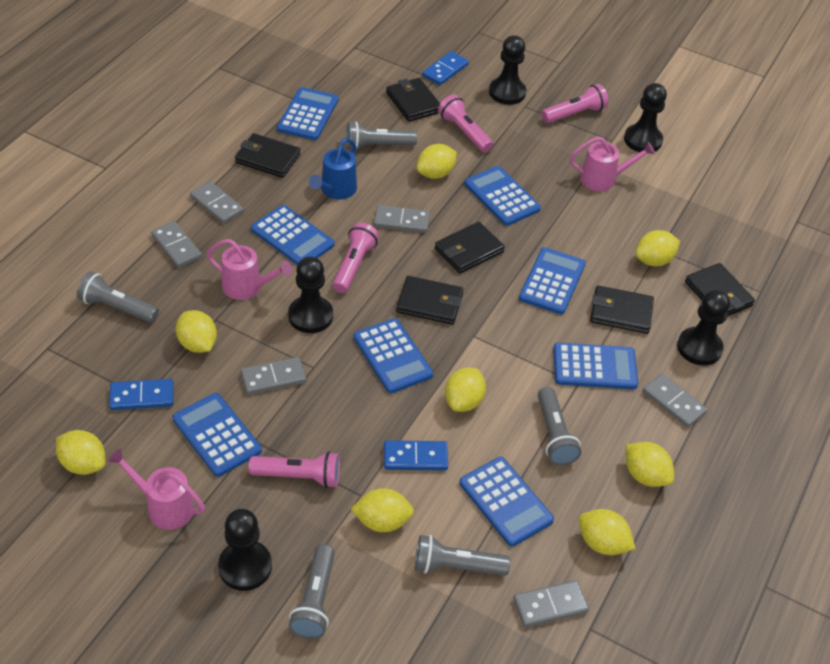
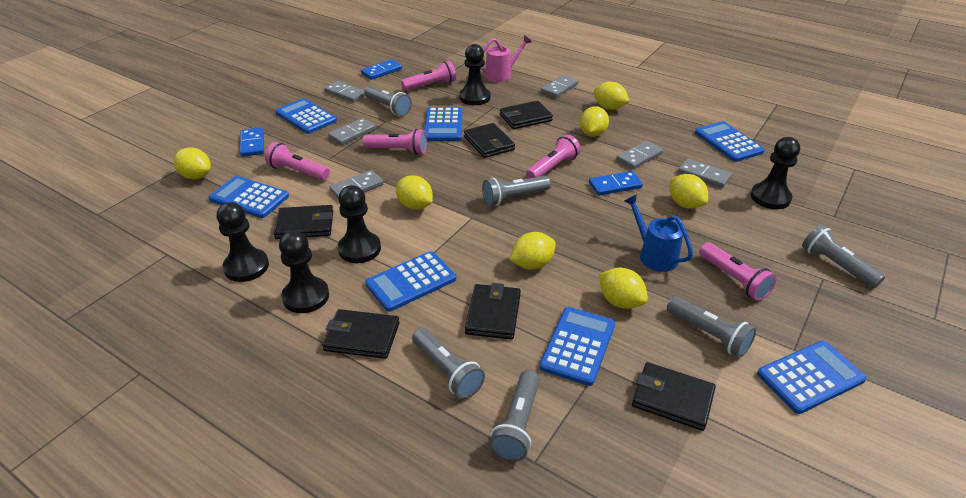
blue calculator: 8 -> 7
grey flashlight: 5 -> 6
pink flashlight: 4 -> 5
pink watering can: 3 -> 1
yellow lemon: 8 -> 7

